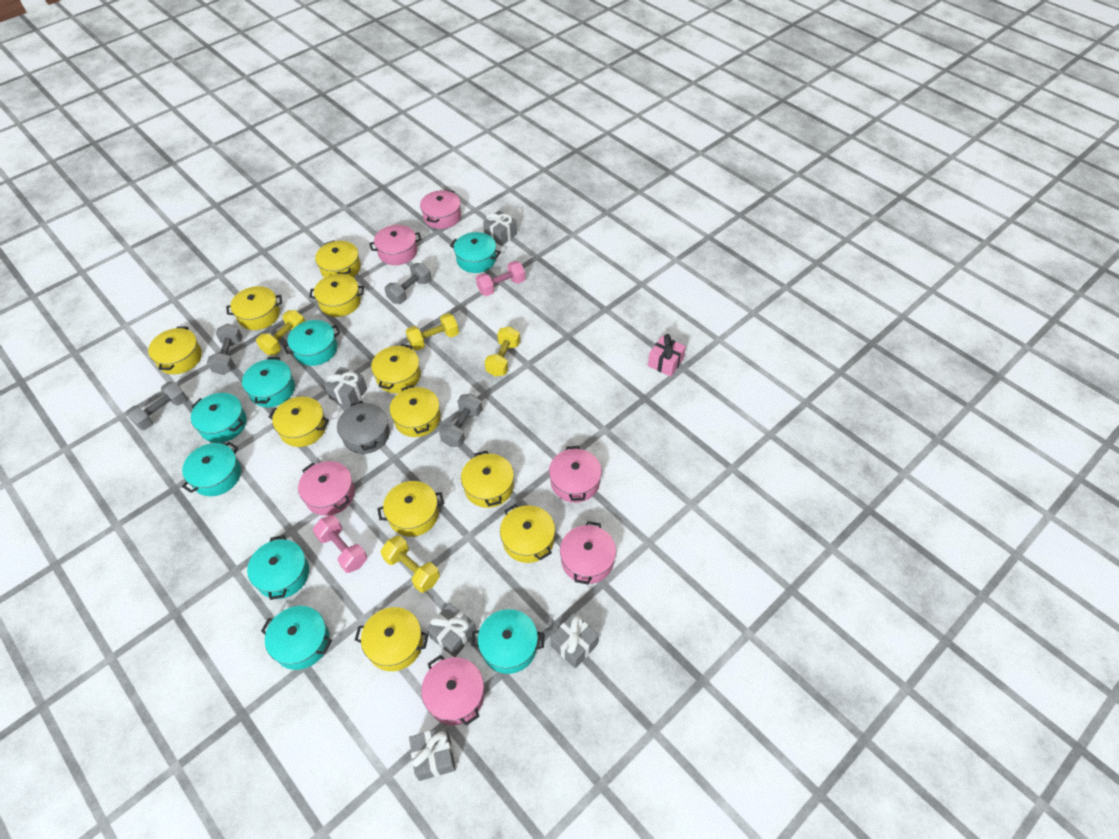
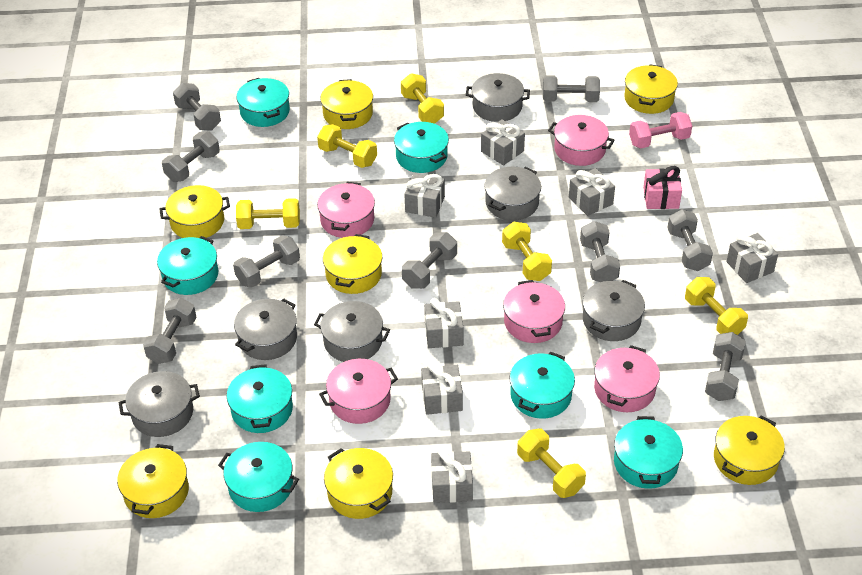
grey dumbbell: 4 -> 9
grey gift: 5 -> 7
grey pot: 1 -> 6
pink dumbbell: 2 -> 1
pink pot: 6 -> 5
turquoise pot: 8 -> 7
yellow dumbbell: 4 -> 6
yellow pot: 11 -> 7

